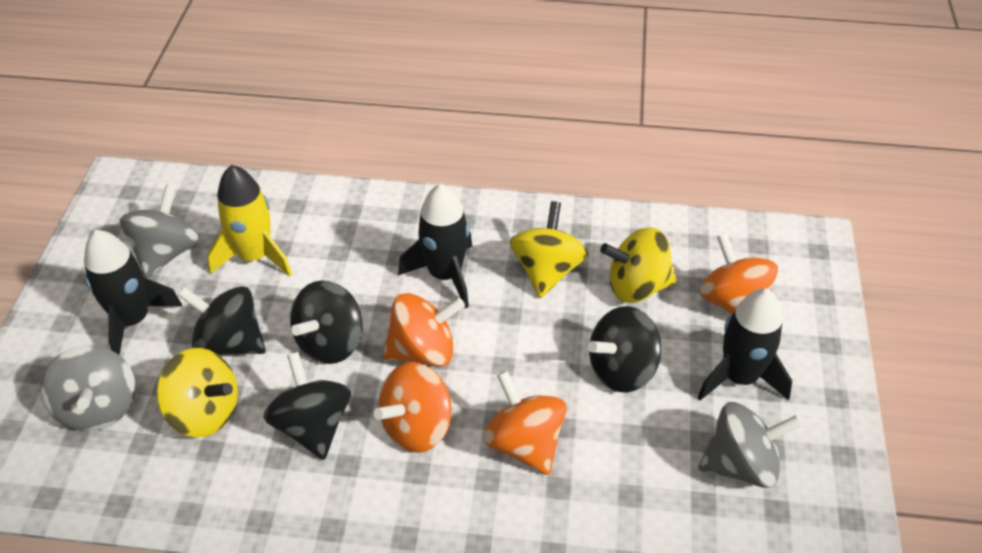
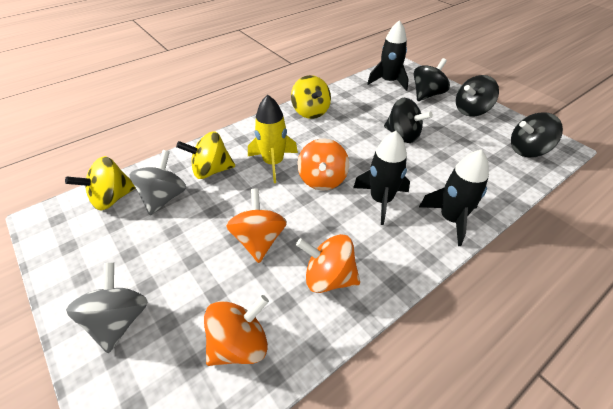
grey spinning top: 3 -> 2

